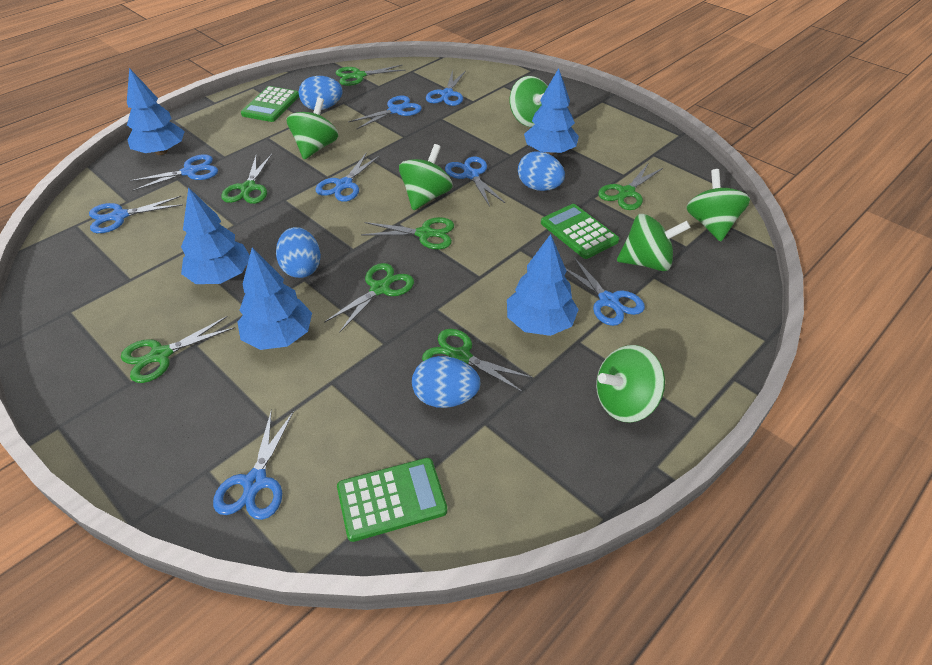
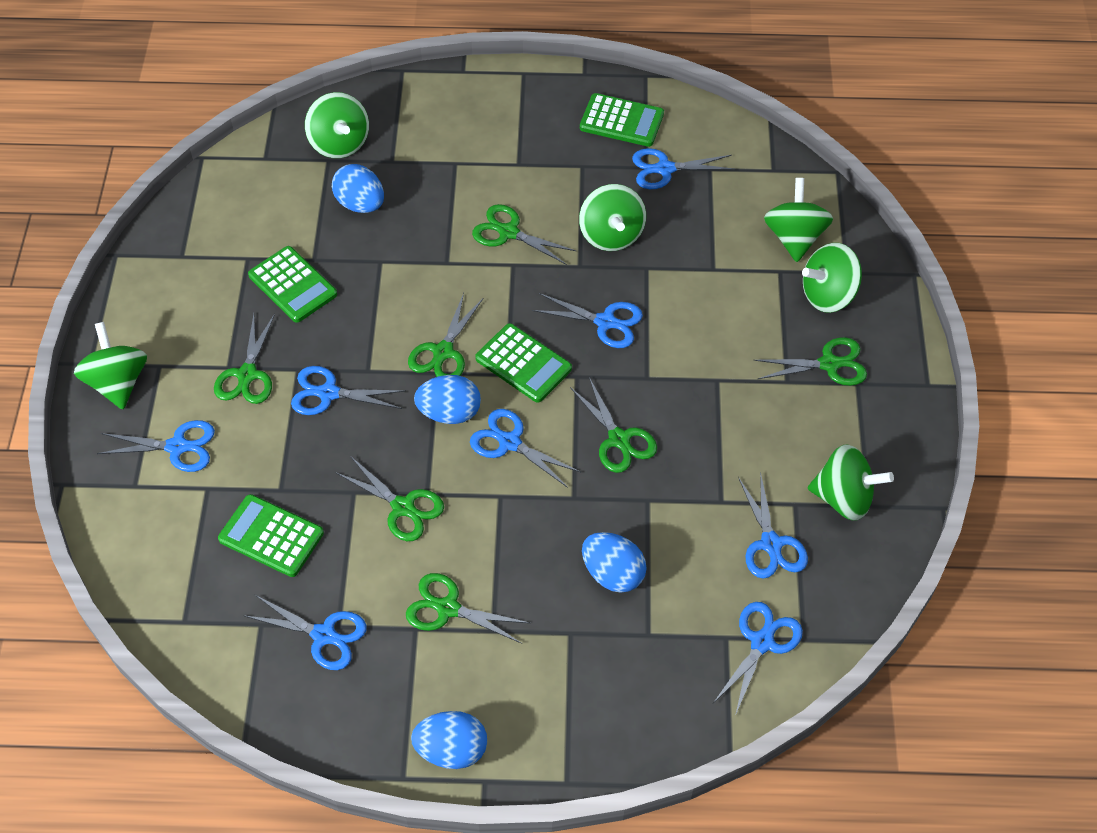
blue tree: 5 -> 0
green calculator: 3 -> 4

